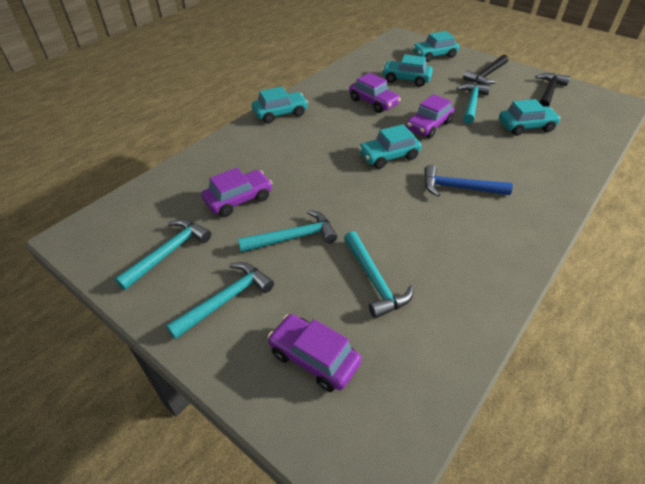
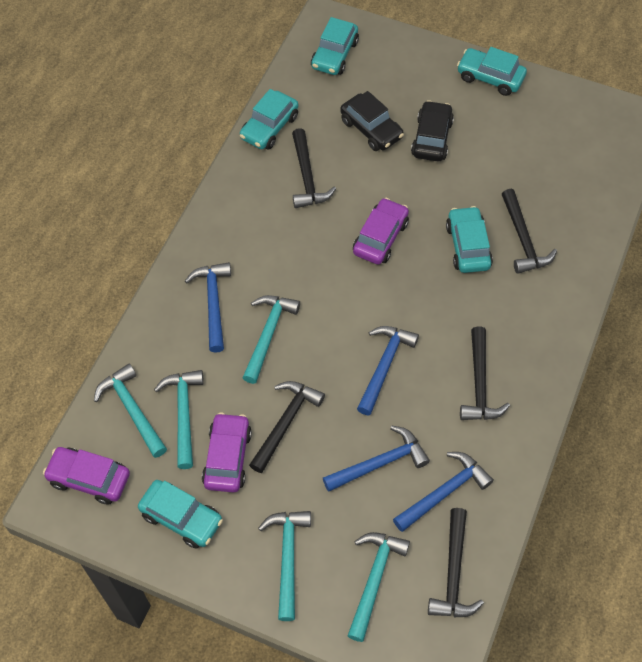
black car: 0 -> 2
black hammer: 2 -> 5
blue hammer: 1 -> 4
purple car: 4 -> 3

